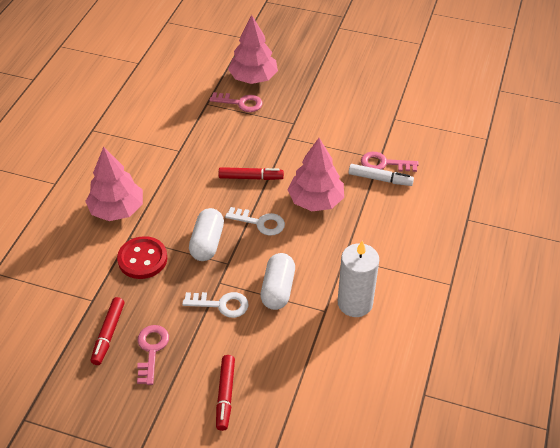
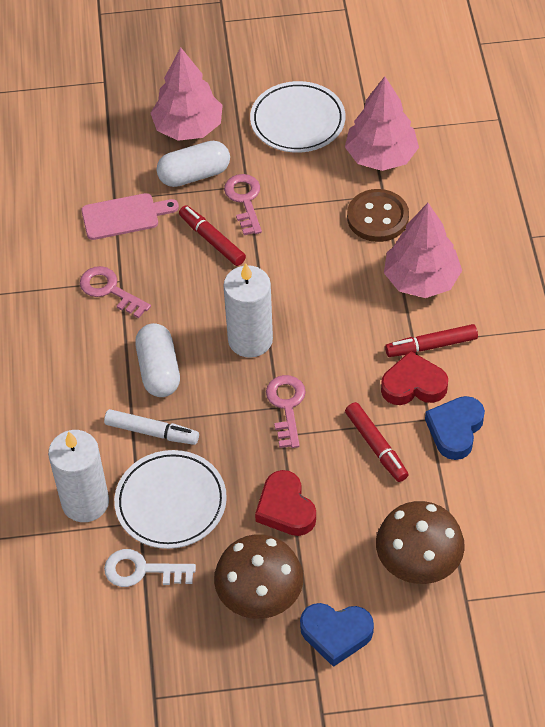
blue heart: 0 -> 2
brown button: 0 -> 1
brown mushroom: 0 -> 2
pink cutting board: 0 -> 1
red button: 1 -> 0
red heart: 0 -> 2
white candle: 1 -> 2
white key: 2 -> 1
white plate: 0 -> 2

